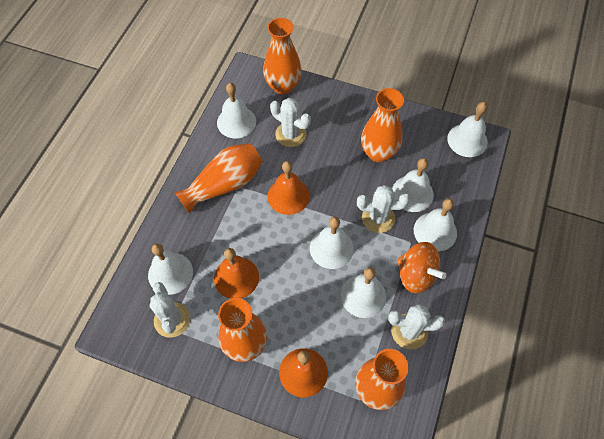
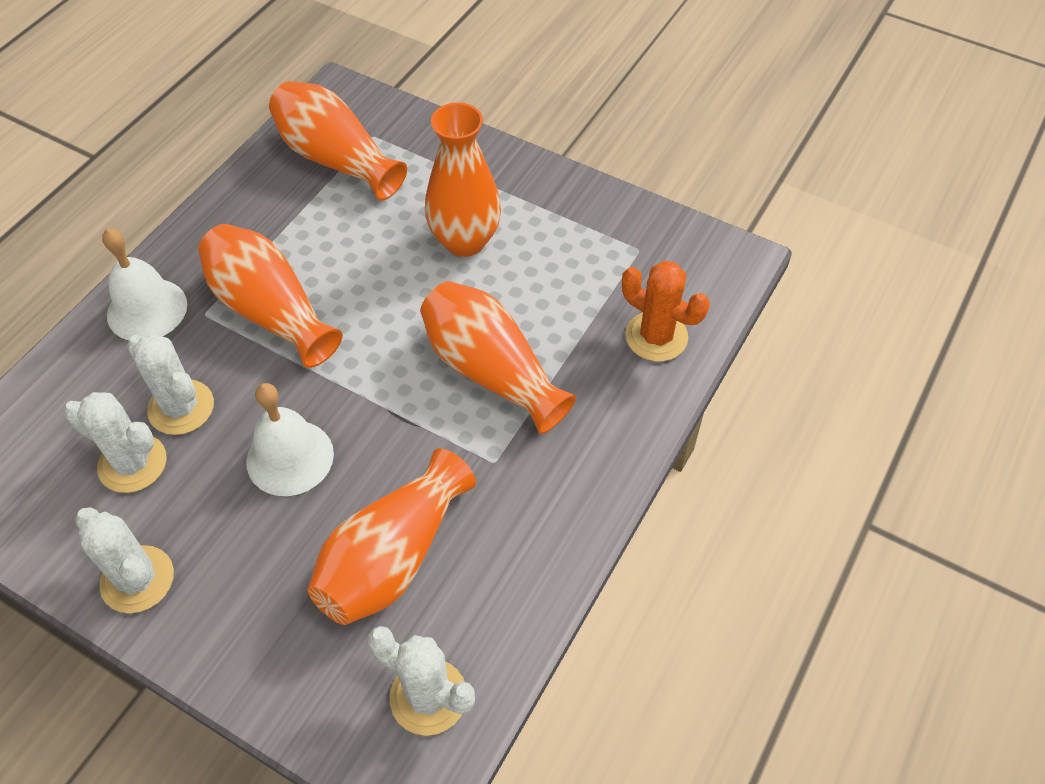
orange bell: 3 -> 0
orange cactus: 0 -> 1
orange spinning top: 1 -> 0
white bell: 7 -> 2

